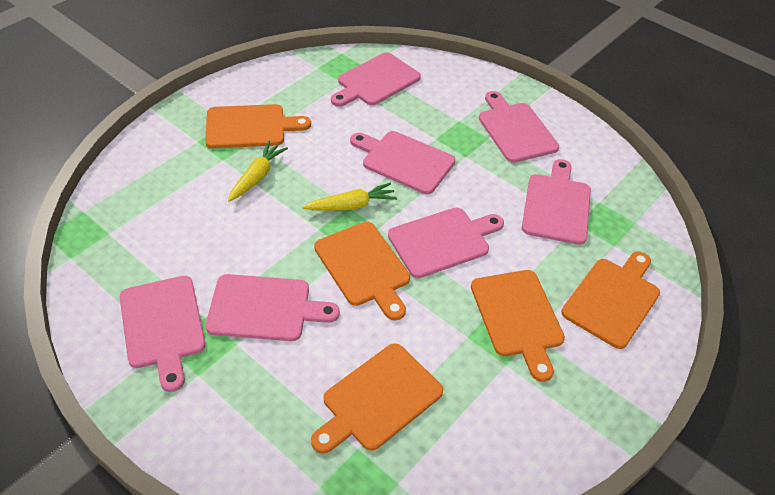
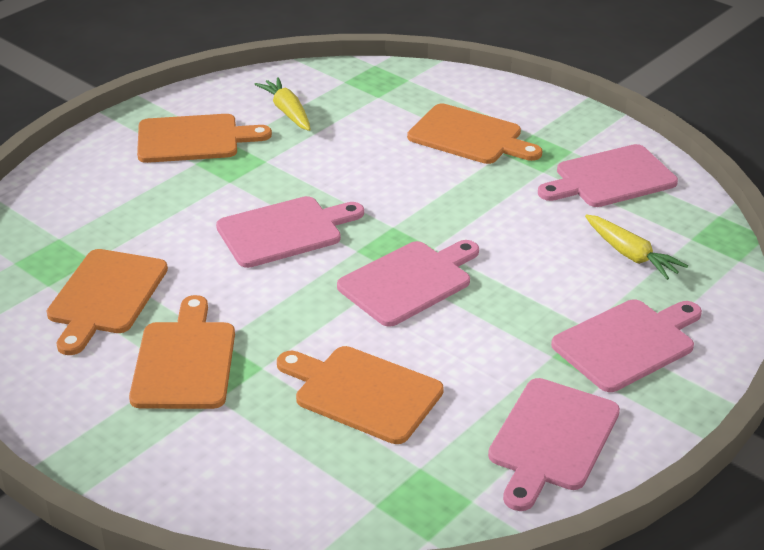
pink cutting board: 7 -> 5

